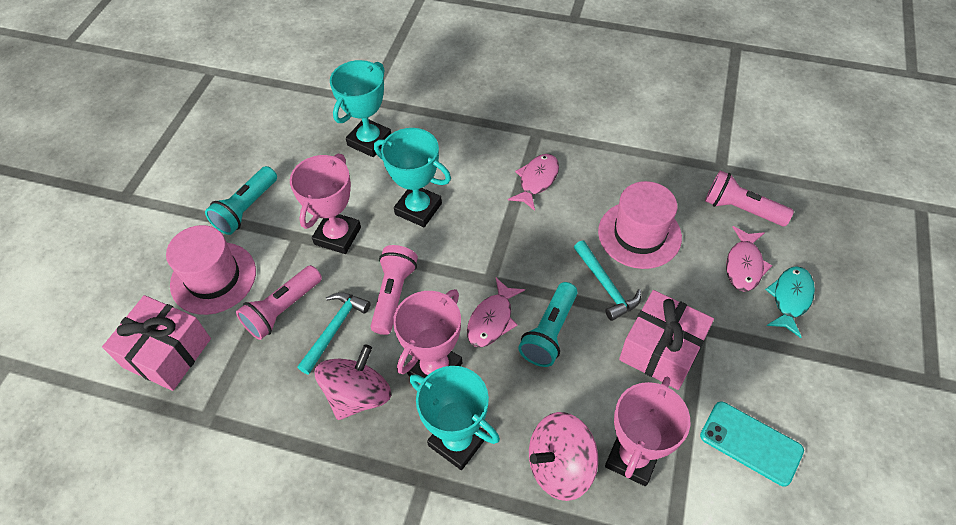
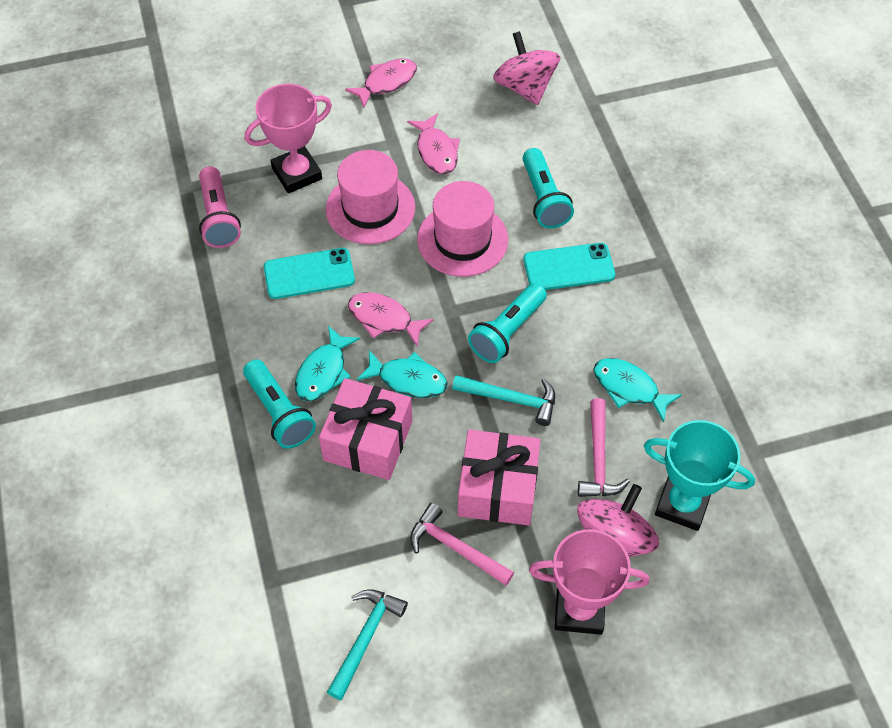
pink flashlight: 3 -> 1
pink hammer: 0 -> 2
pink trophy: 3 -> 2
turquoise fish: 1 -> 3
turquoise flashlight: 2 -> 3
turquoise phone: 1 -> 2
turquoise trophy: 3 -> 1

